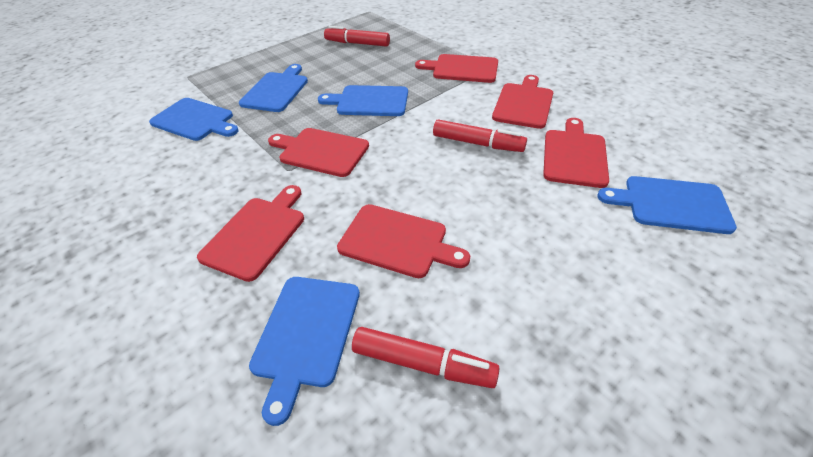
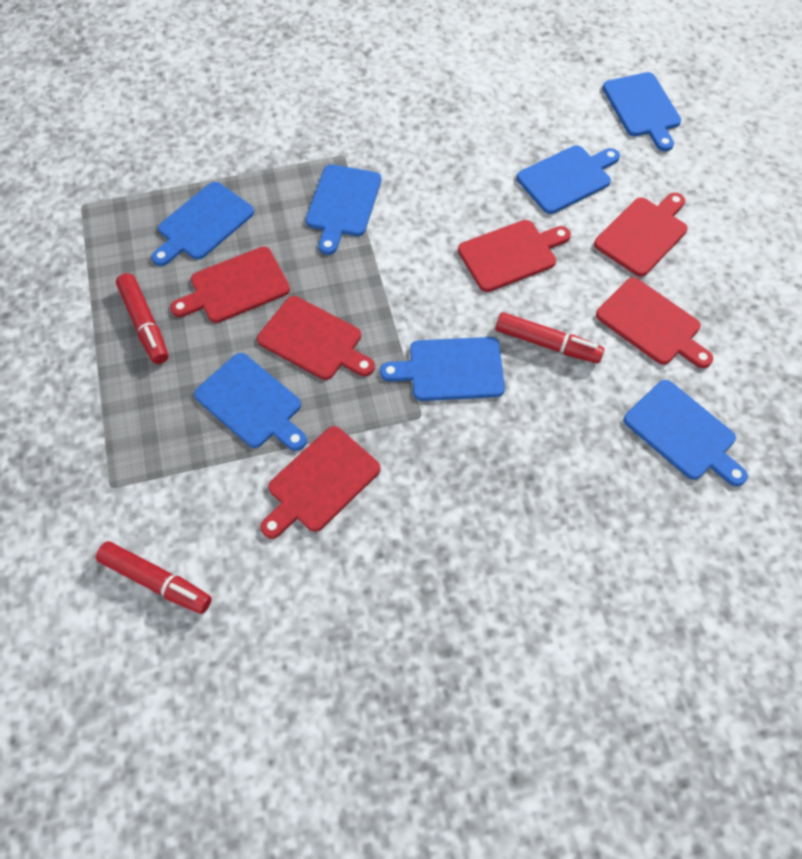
blue cutting board: 5 -> 7

